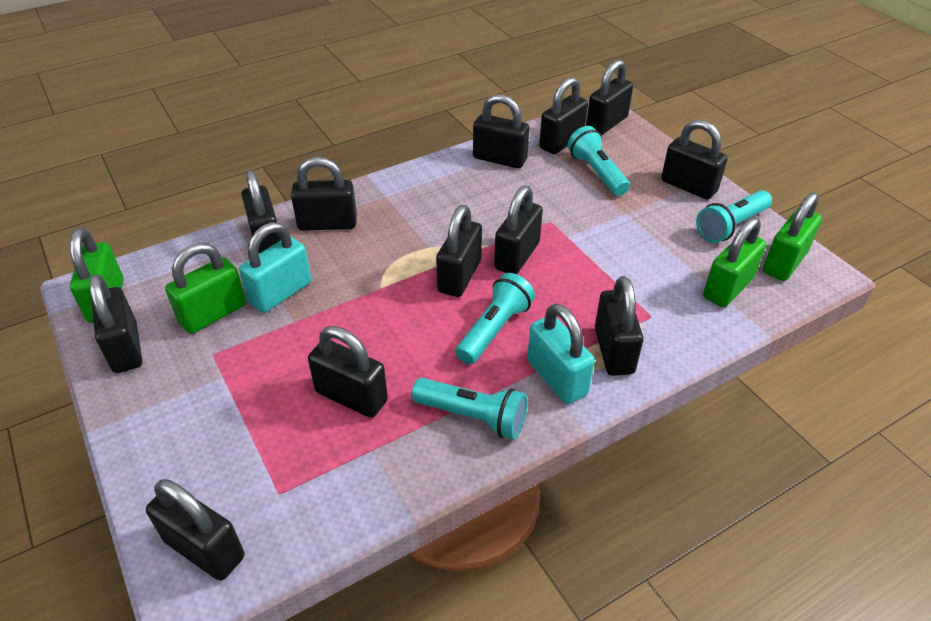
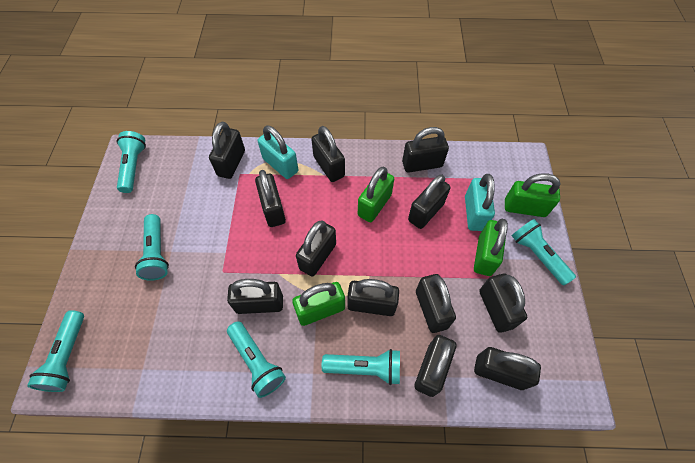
turquoise flashlight: 4 -> 6

